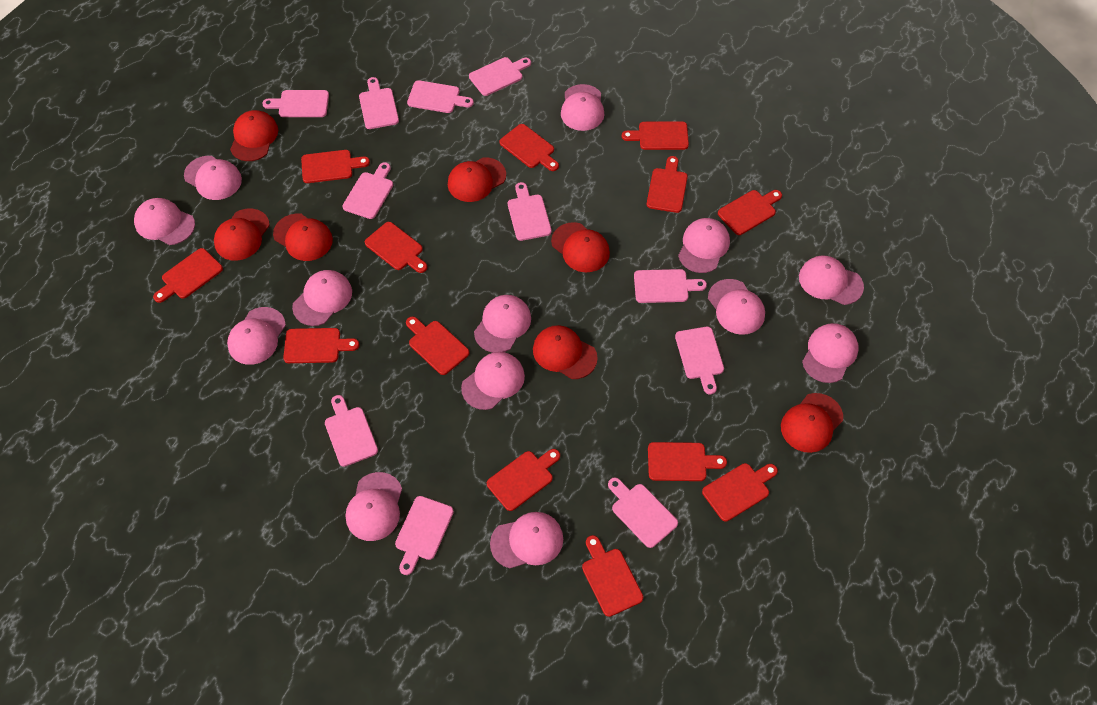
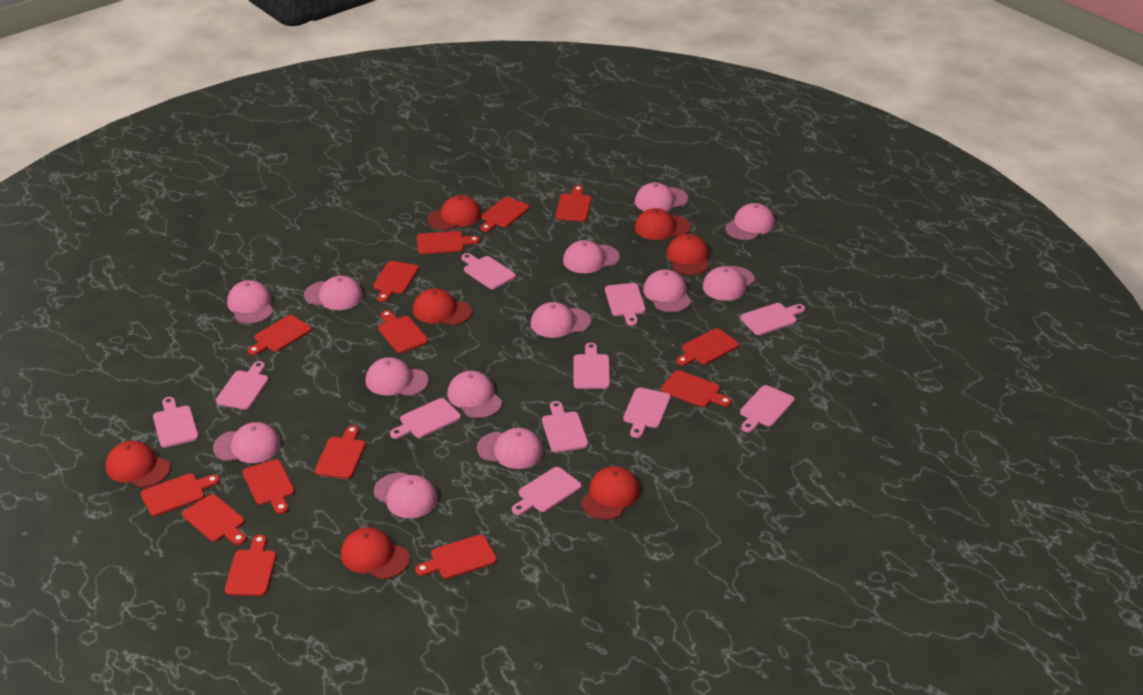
red cutting board: 13 -> 14

